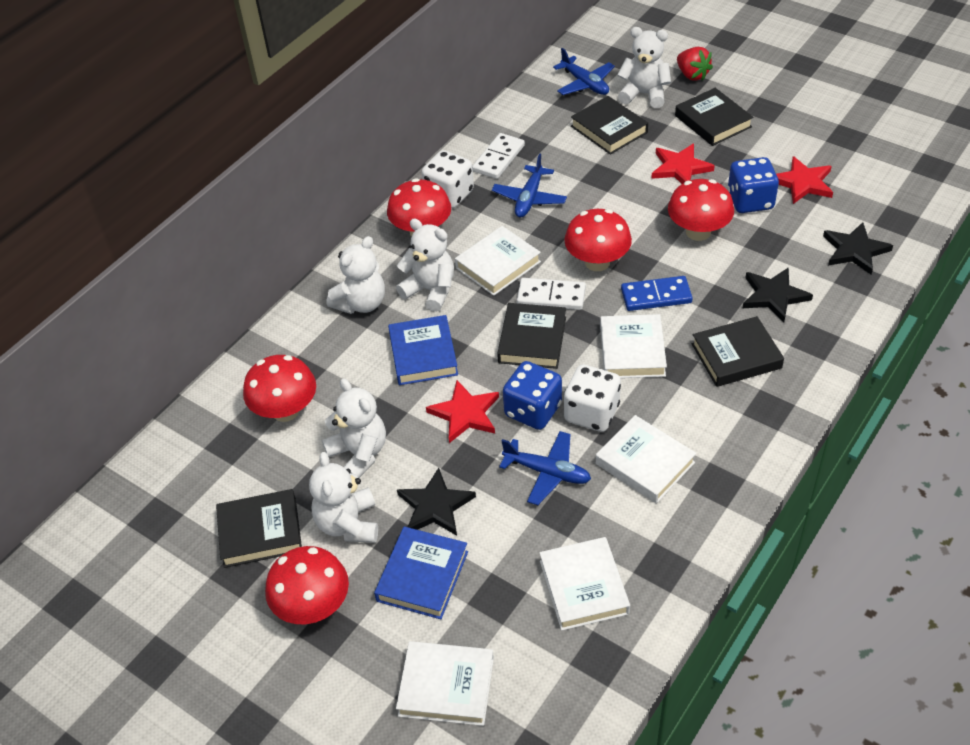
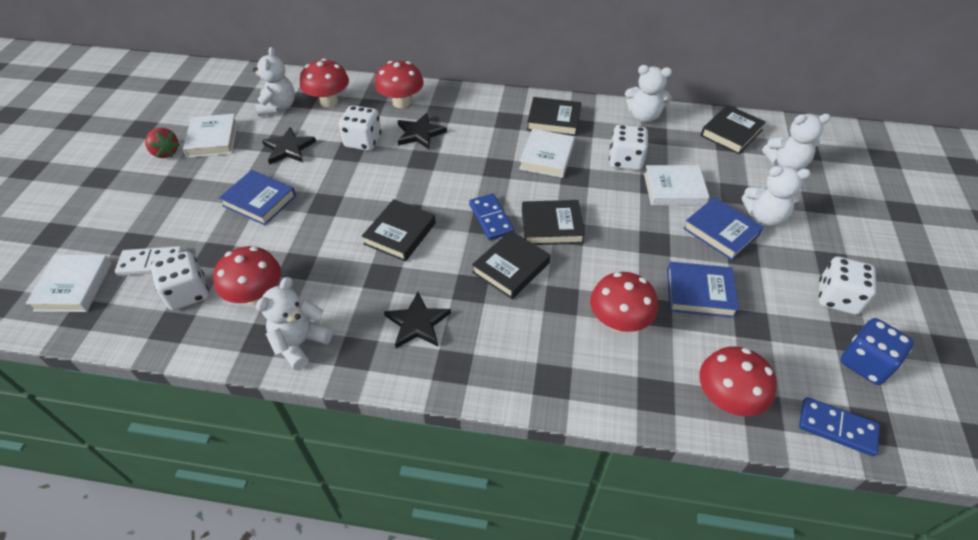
blue book: 2 -> 3
blue dice: 2 -> 1
blue domino: 1 -> 2
blue plane: 3 -> 0
red star: 3 -> 0
white book: 5 -> 4
white dice: 2 -> 4
white domino: 2 -> 1

